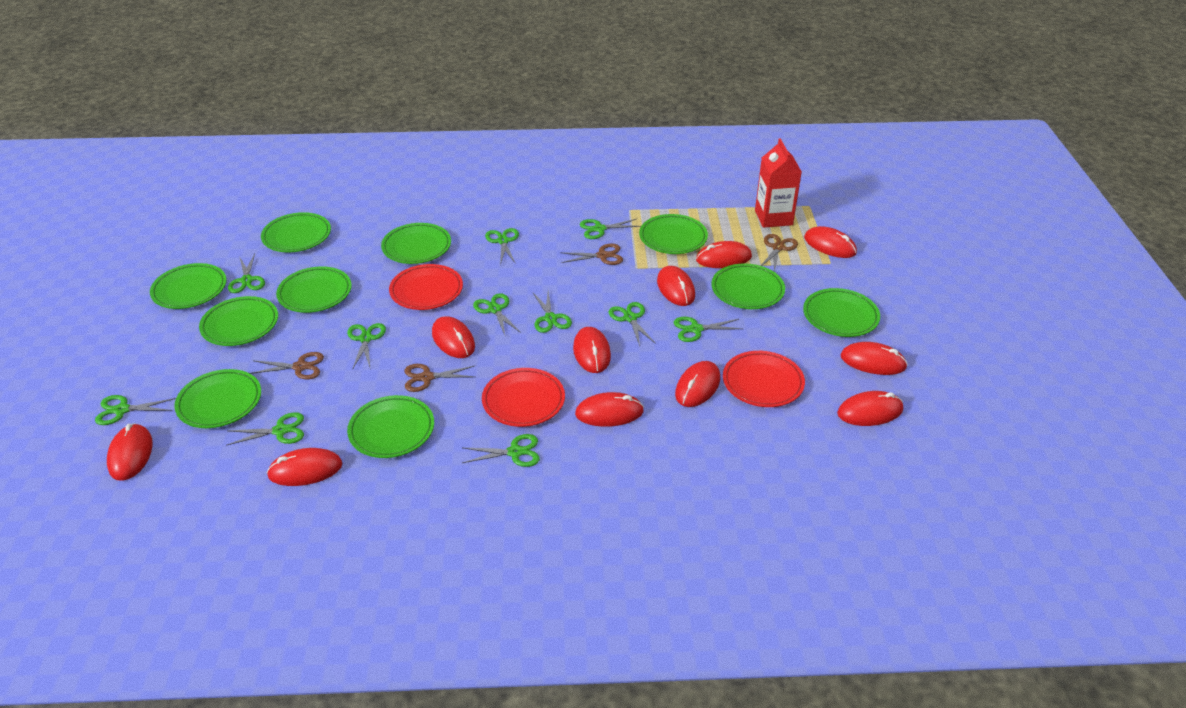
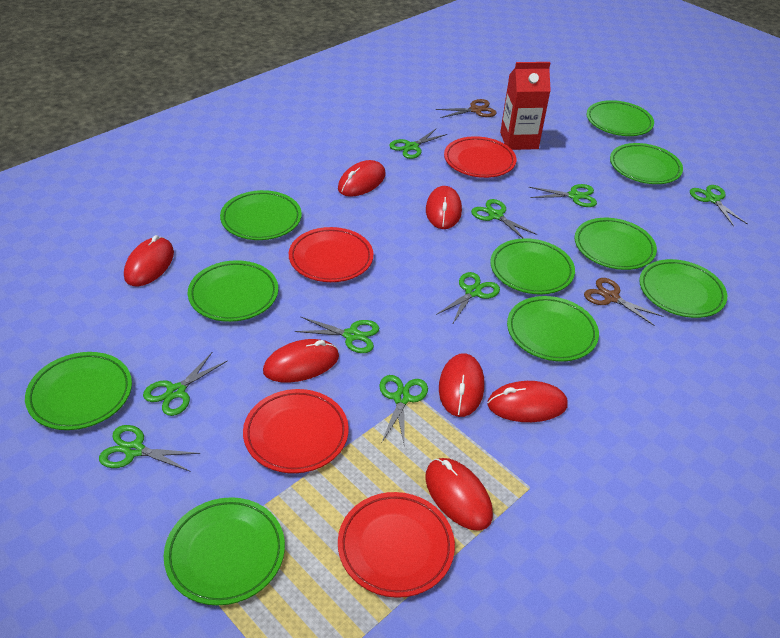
brown scissors: 4 -> 2
green scissors: 11 -> 9
red mouse: 11 -> 7
red plate: 3 -> 4

